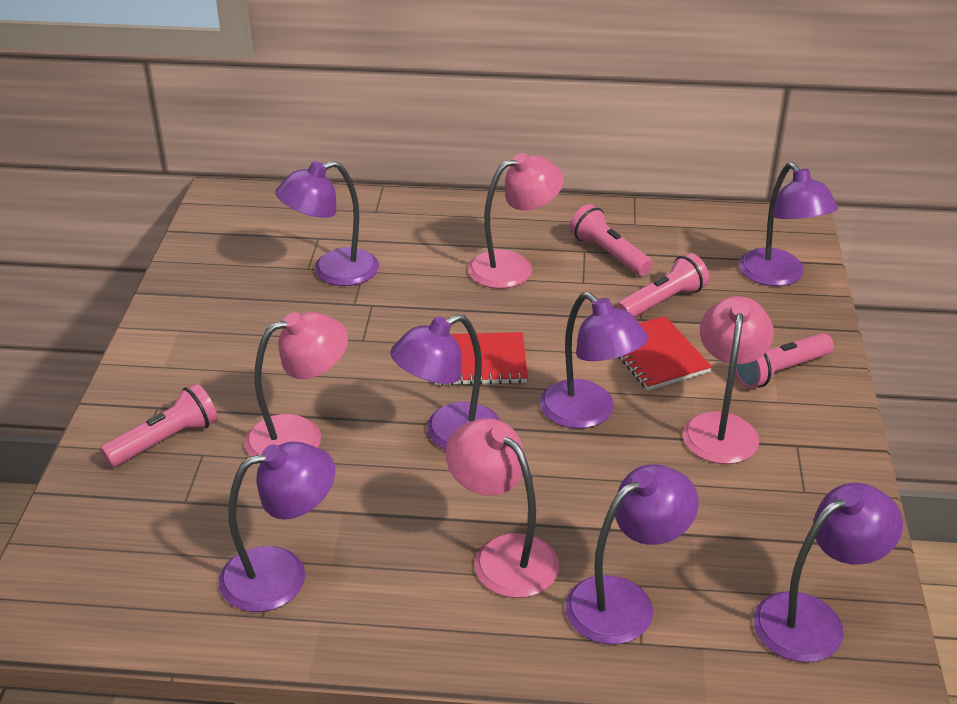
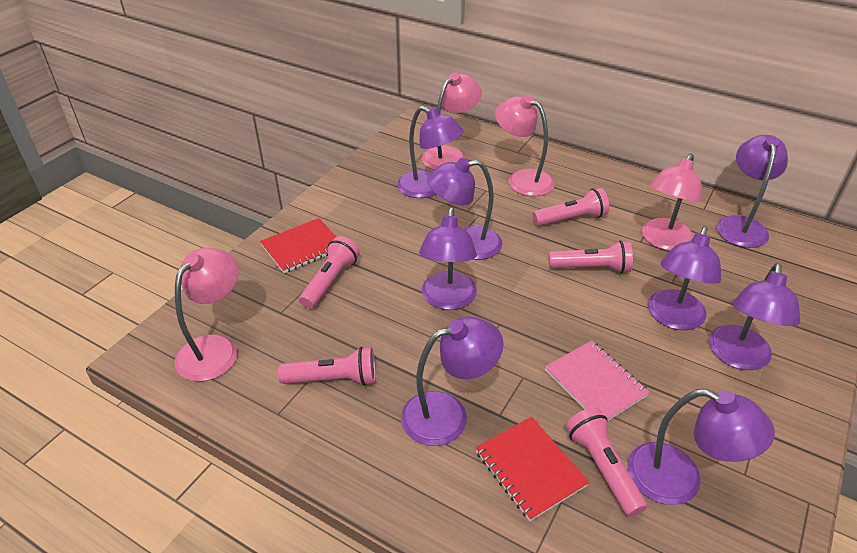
pink flashlight: 4 -> 5
pink notebook: 0 -> 1
purple lamp: 7 -> 8

